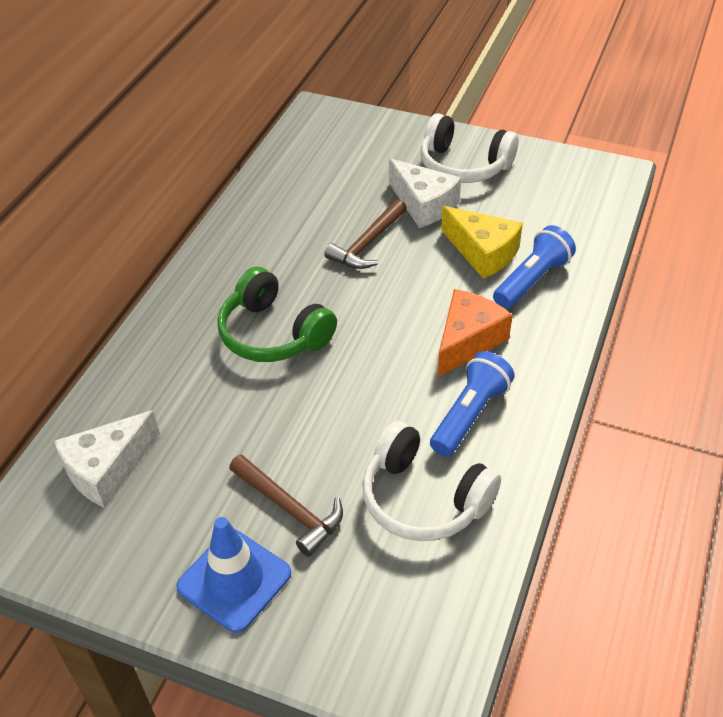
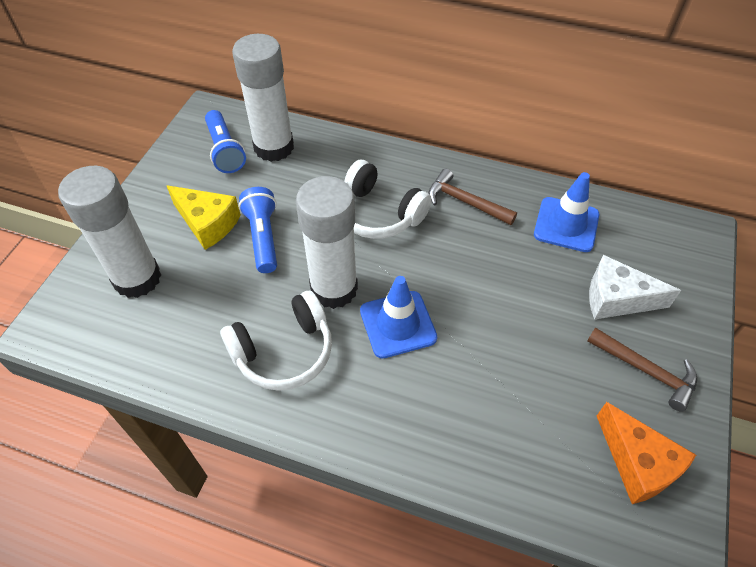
blue traffic cone: 1 -> 2
green headphones: 1 -> 0
white cheese: 2 -> 1
white glue stick: 0 -> 3

